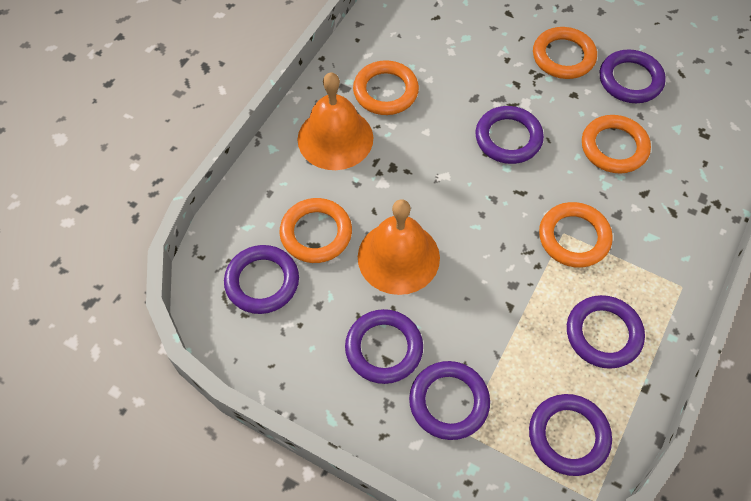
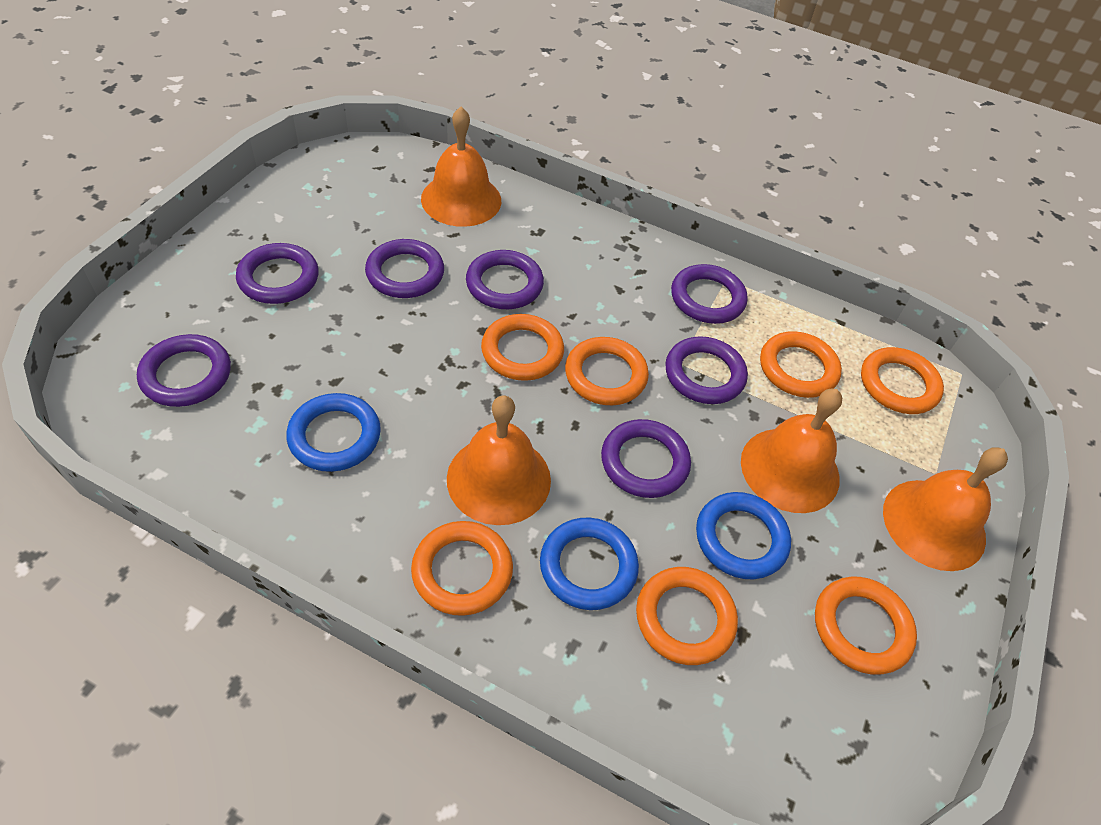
blue ring: 0 -> 3
orange bell: 2 -> 4
orange ring: 5 -> 7

